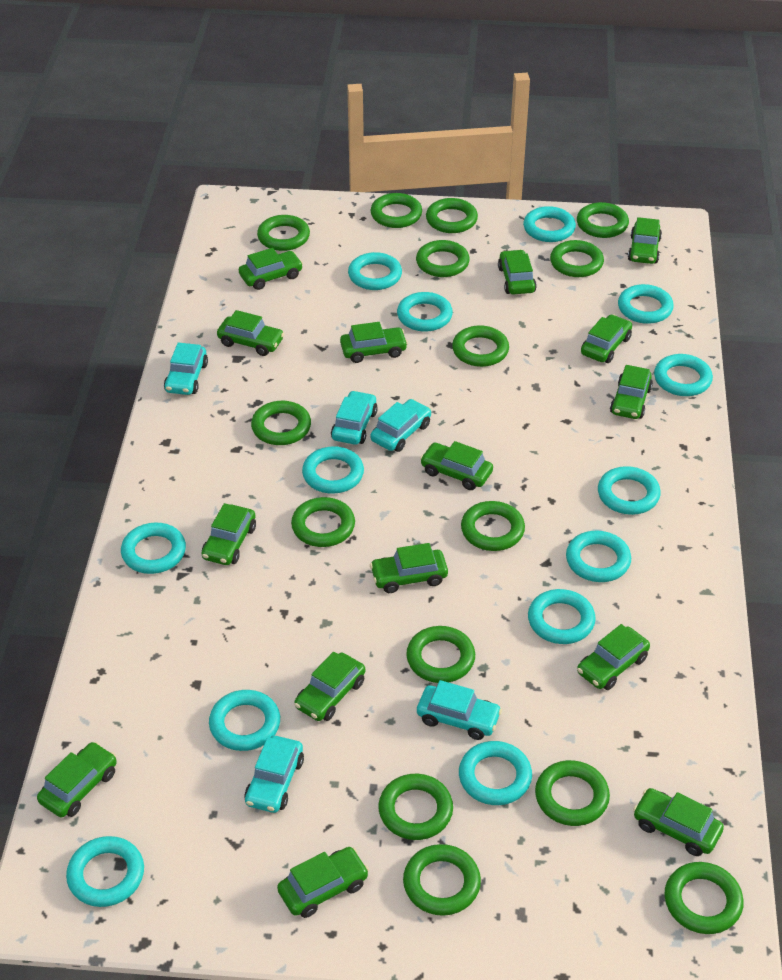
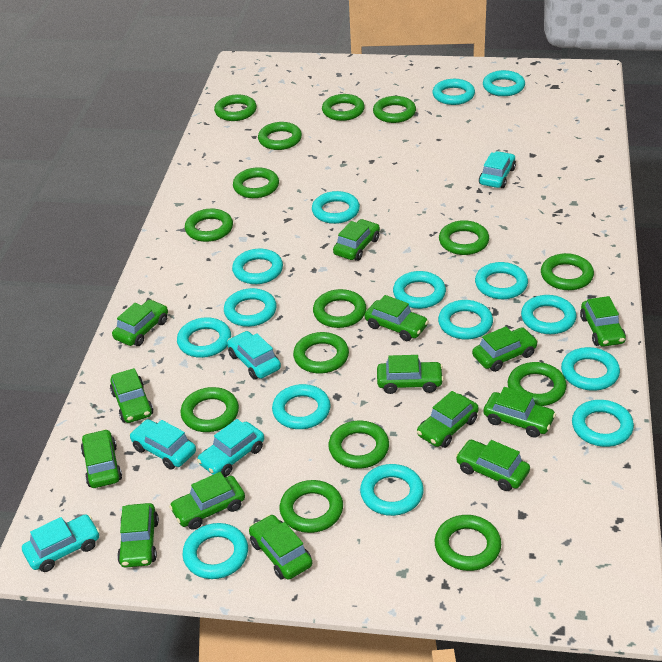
green car: 15 -> 14
turquoise ring: 13 -> 15

